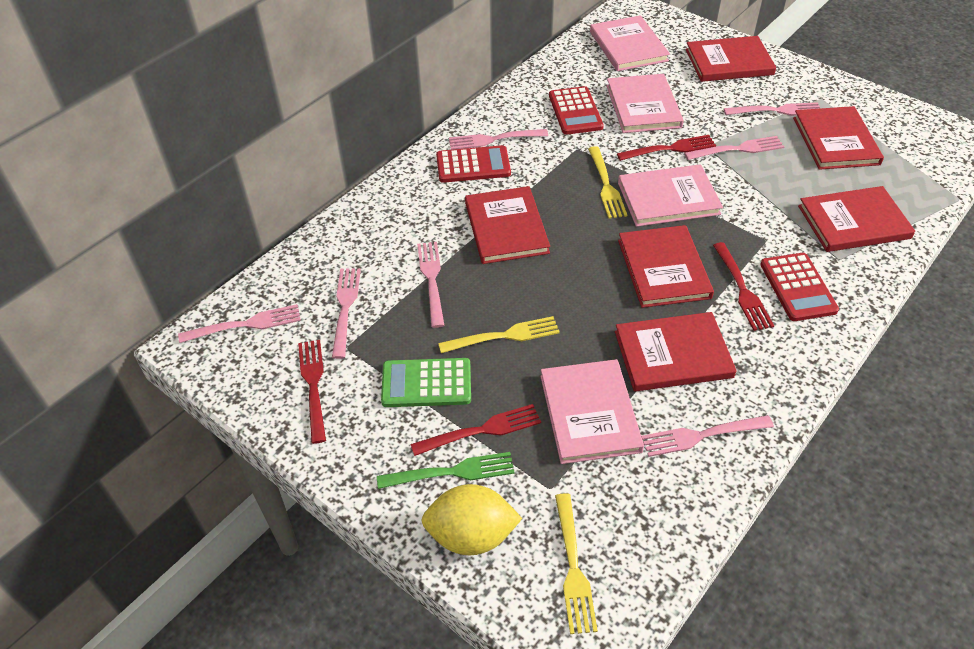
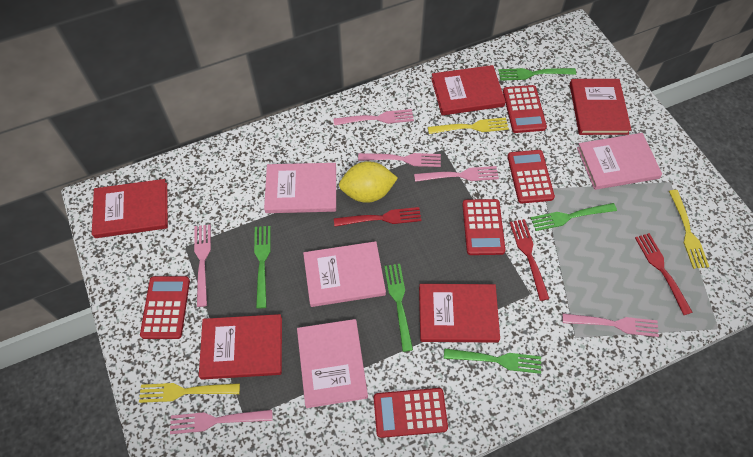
green calculator: 1 -> 0
green fork: 1 -> 5
pink fork: 7 -> 6
red book: 6 -> 5
red calculator: 3 -> 5
red fork: 4 -> 3

